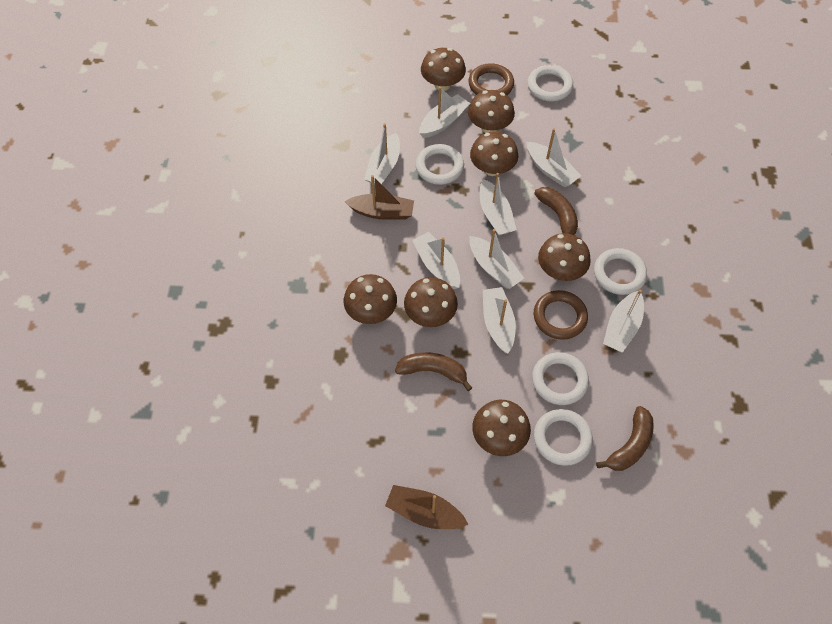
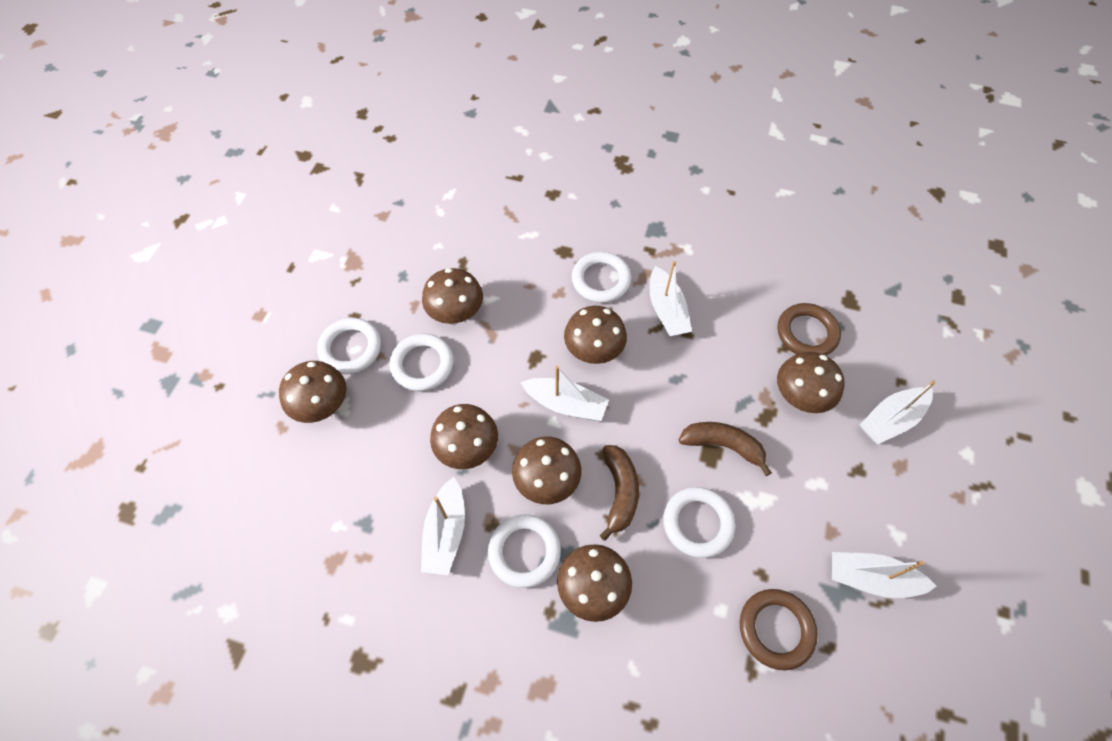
brown banana: 3 -> 2
brown boat: 2 -> 0
white boat: 8 -> 5

